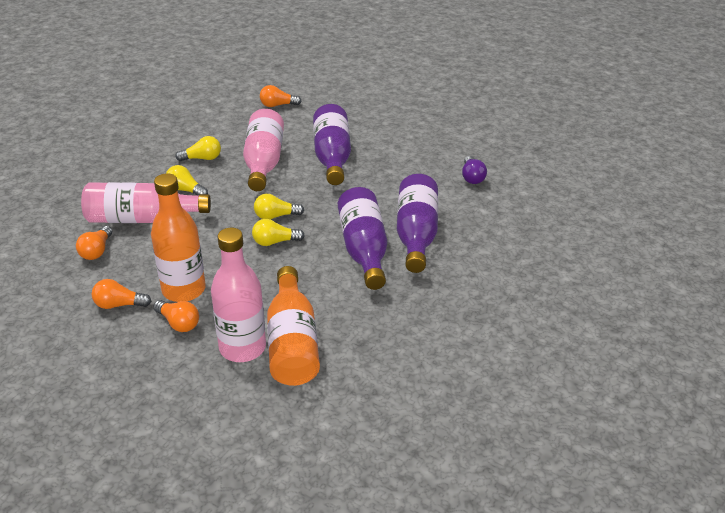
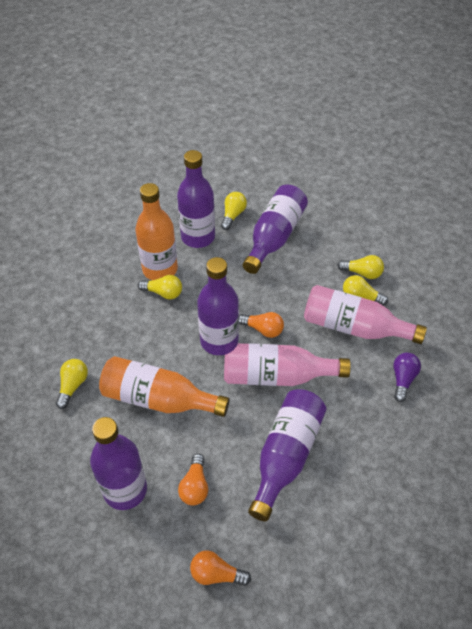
orange light bulb: 4 -> 3
pink bottle: 3 -> 2
purple bottle: 3 -> 5
yellow light bulb: 4 -> 5

